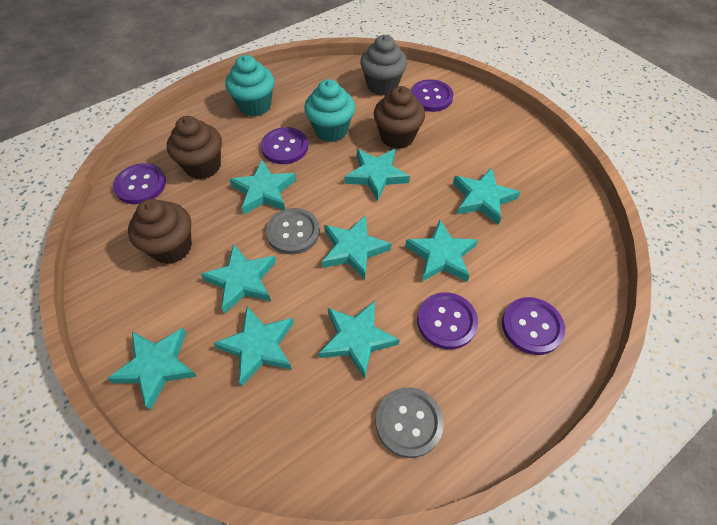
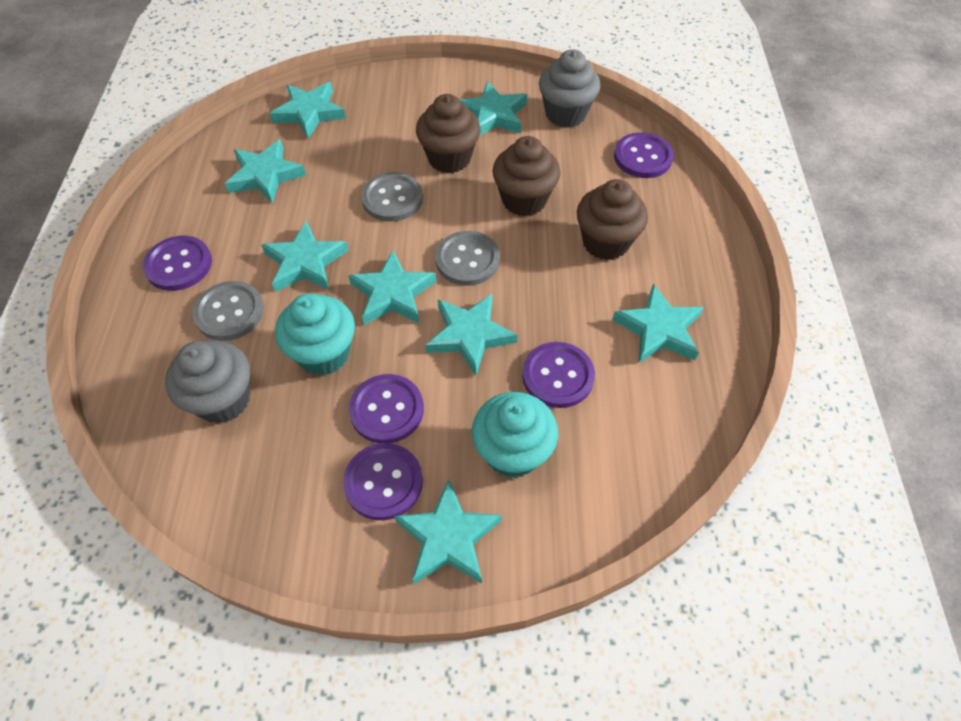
grey button: 2 -> 3
grey cupcake: 1 -> 2
turquoise star: 9 -> 8

